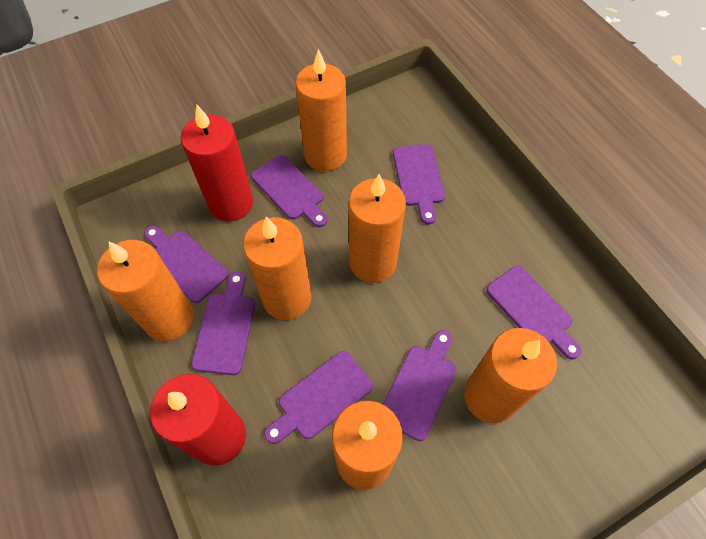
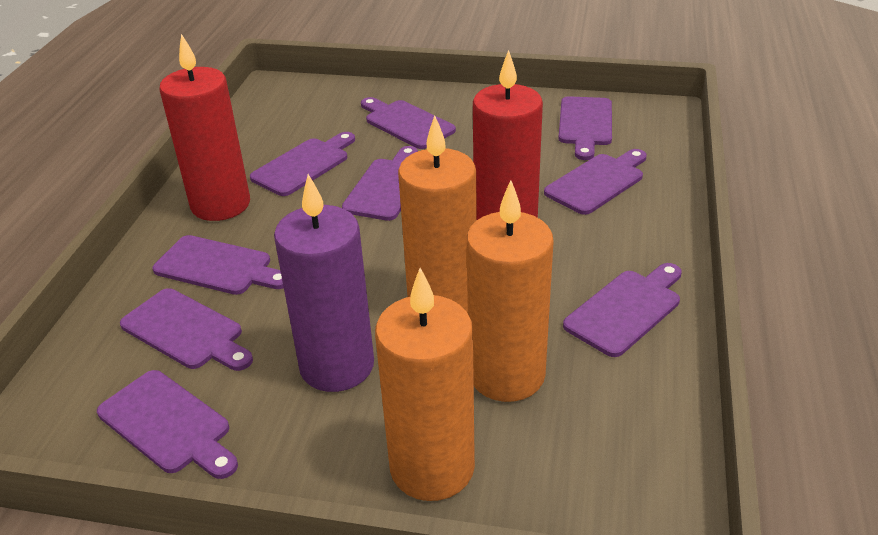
orange candle: 6 -> 3
purple candle: 0 -> 1
purple cutting board: 7 -> 9

